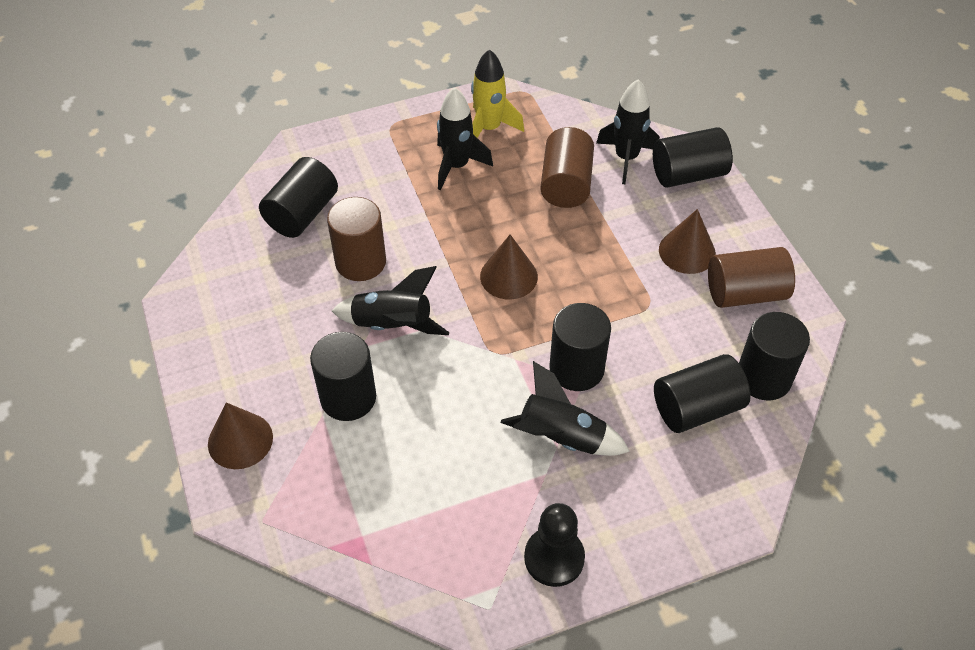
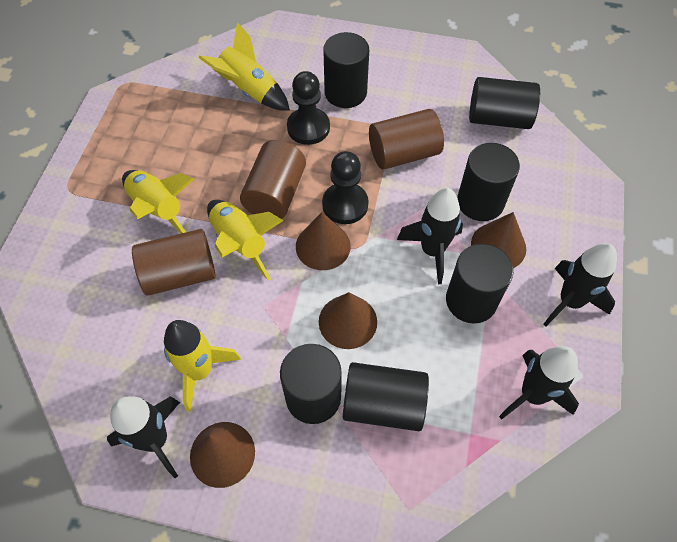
black pawn: 1 -> 2
brown cone: 3 -> 4
yellow rocket: 1 -> 4

